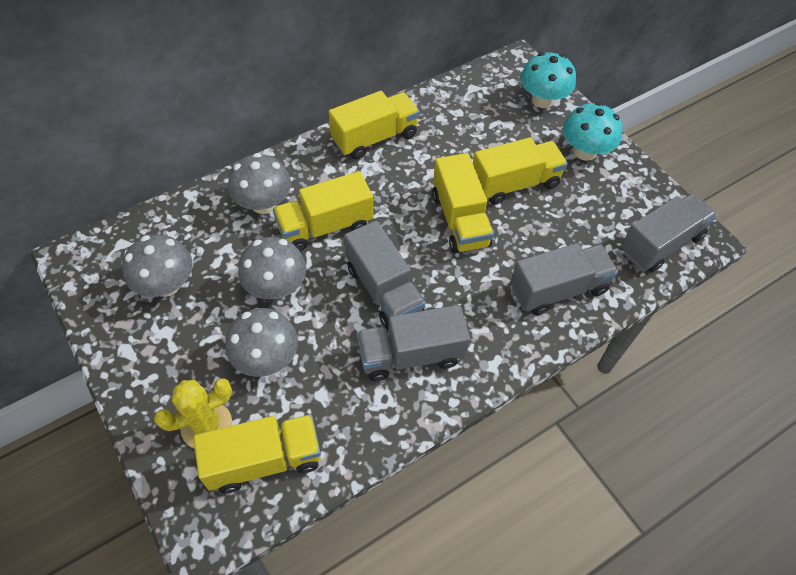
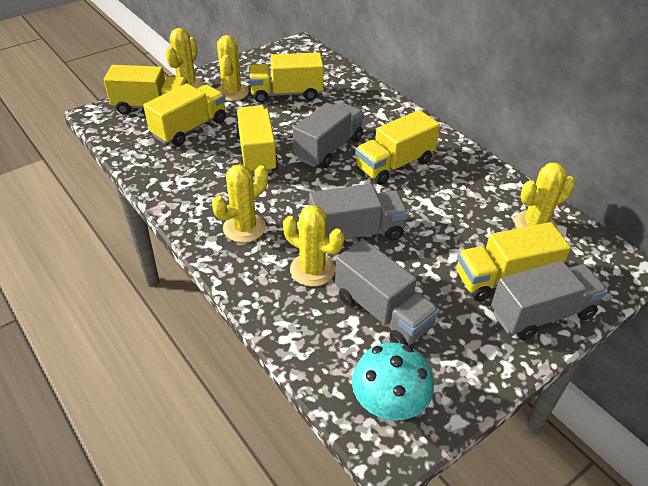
grey mushroom: 4 -> 0
turquoise mushroom: 2 -> 1
yellow cactus: 1 -> 5
yellow truck: 5 -> 6

